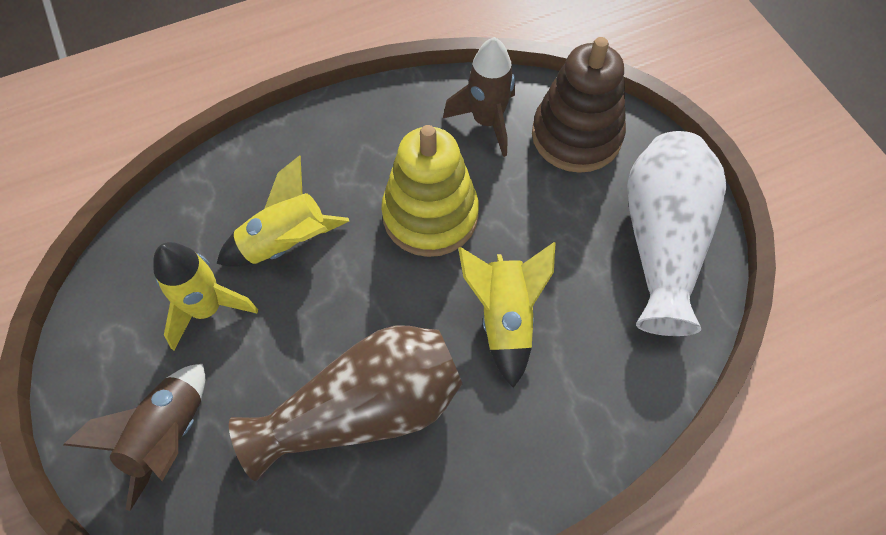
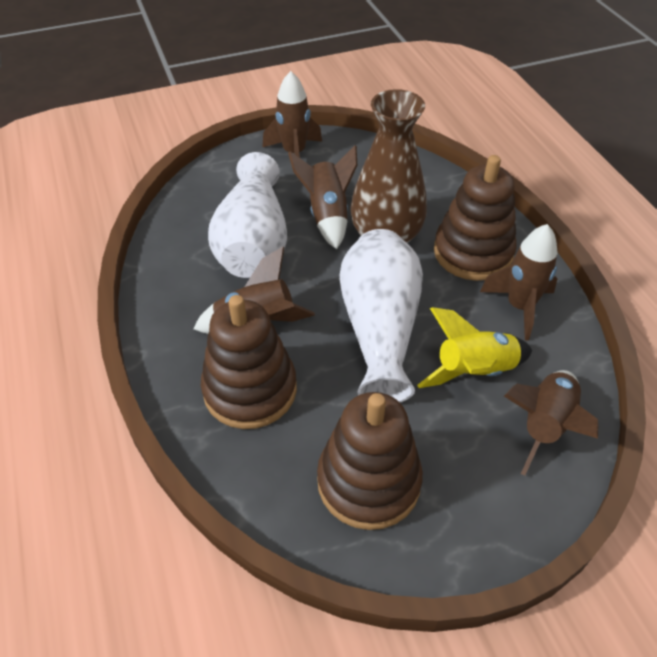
brown rocket: 2 -> 5
brown stacking toy: 1 -> 3
white vase: 1 -> 2
yellow rocket: 3 -> 1
yellow stacking toy: 1 -> 0

